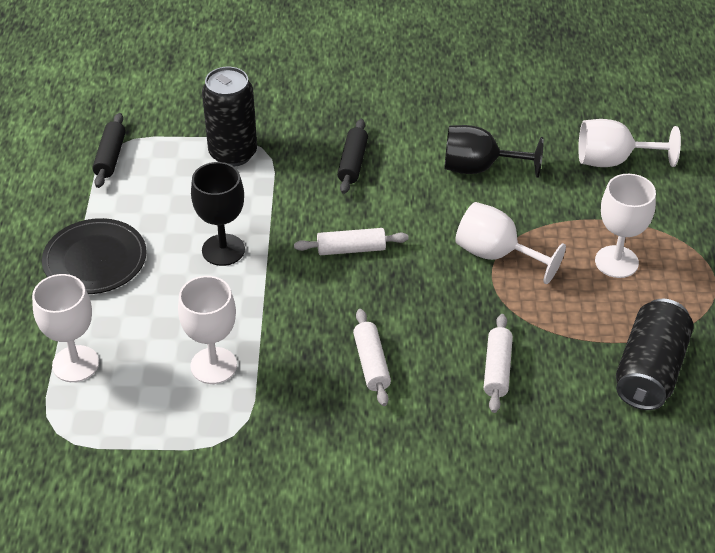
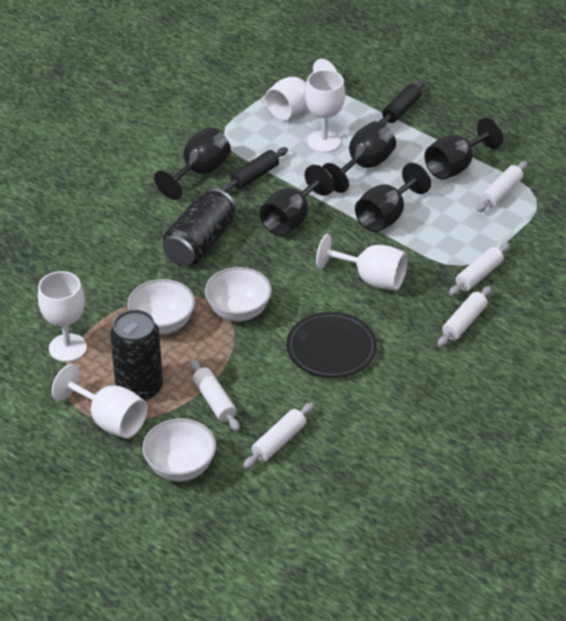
black goblet: 2 -> 5
white bowl: 0 -> 3
white rolling pin: 3 -> 5

